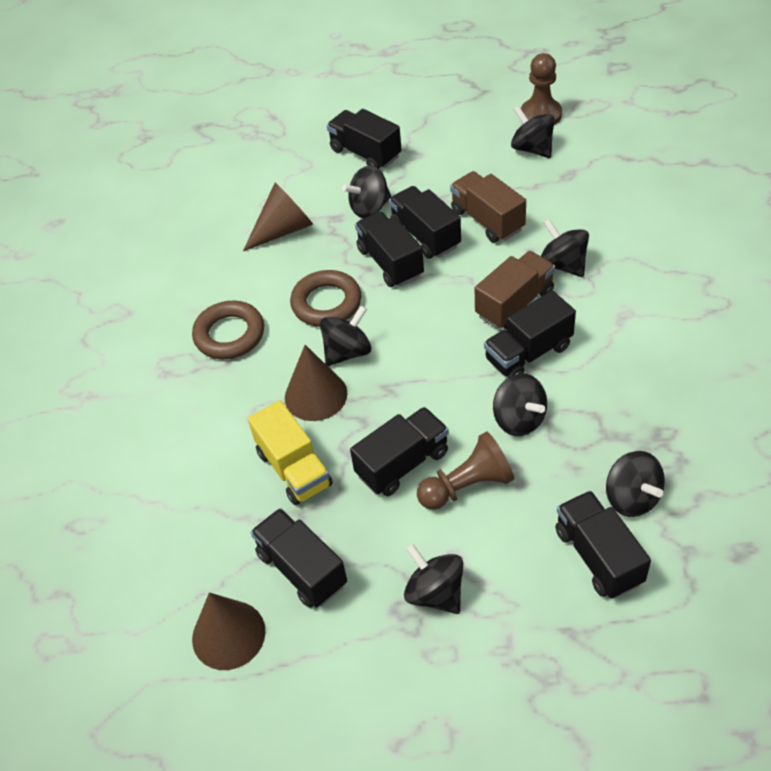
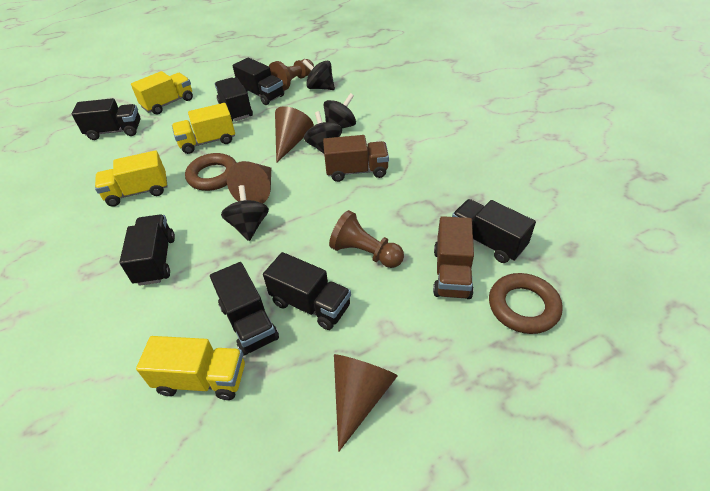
black spinning top: 7 -> 4
yellow truck: 1 -> 4

